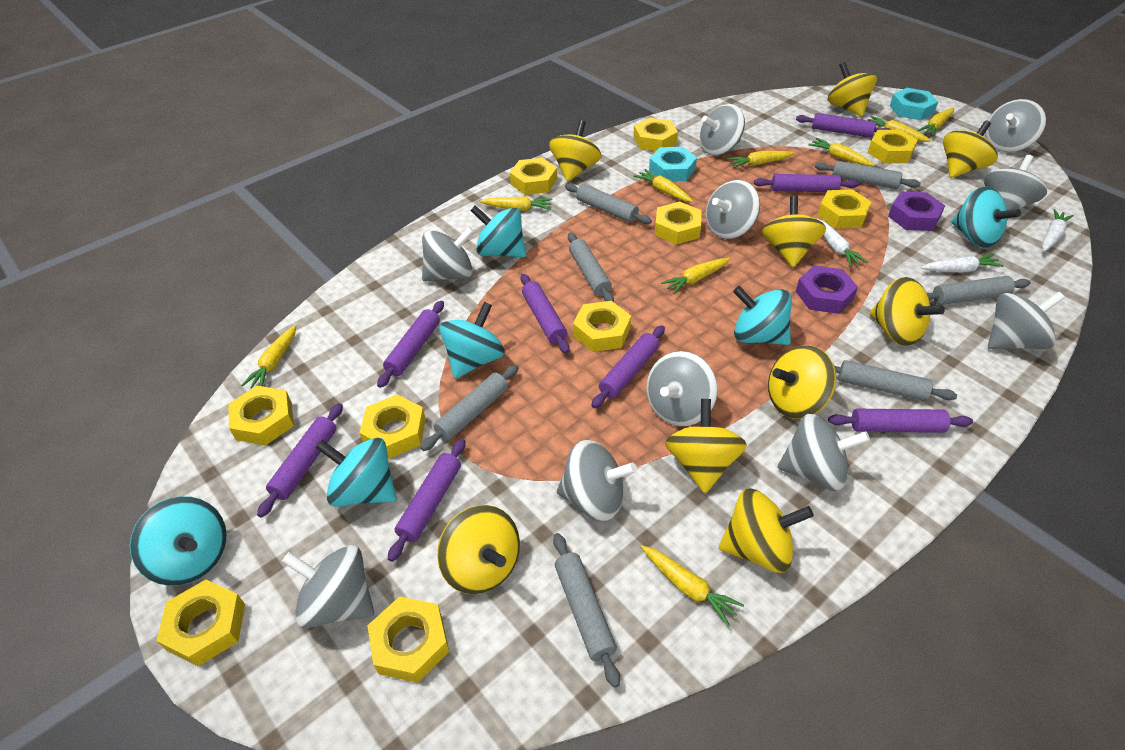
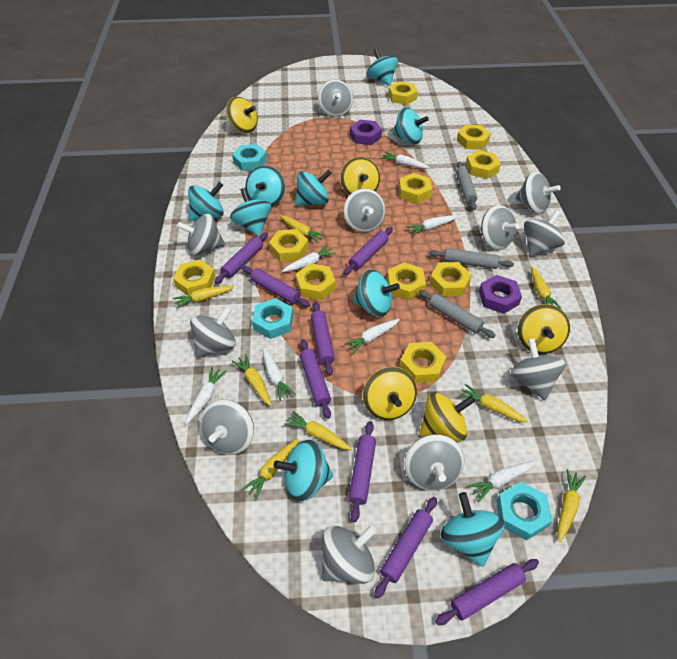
grey rolling pin: 7 -> 3
grey spinning top: 10 -> 11
turquoise nut: 2 -> 3
turquoise spinning top: 6 -> 9
white carrot: 3 -> 7
yellow carrot: 9 -> 8
yellow spinning top: 9 -> 5

